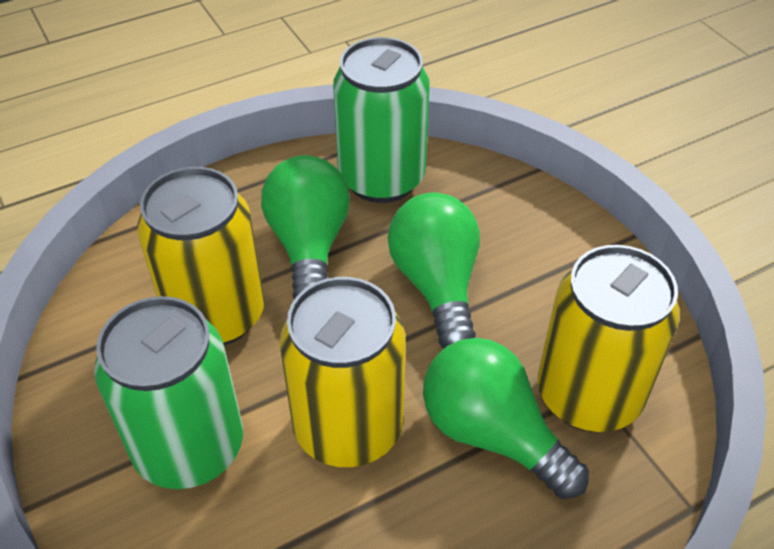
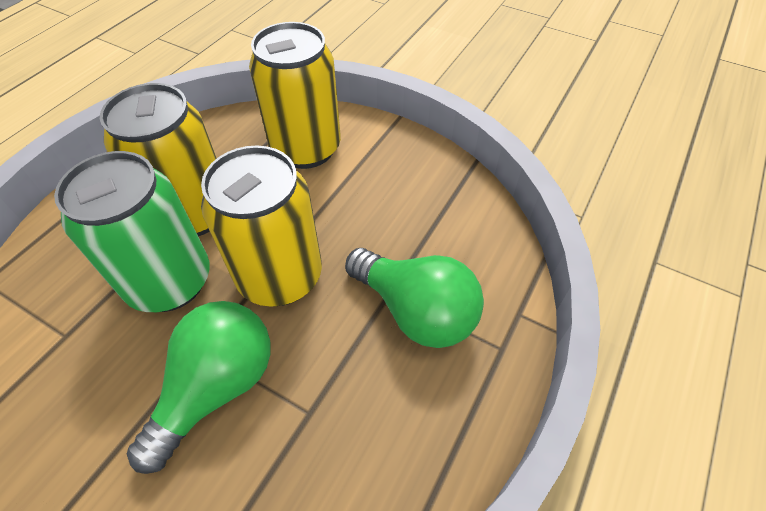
green can: 2 -> 1
green light bulb: 3 -> 2

